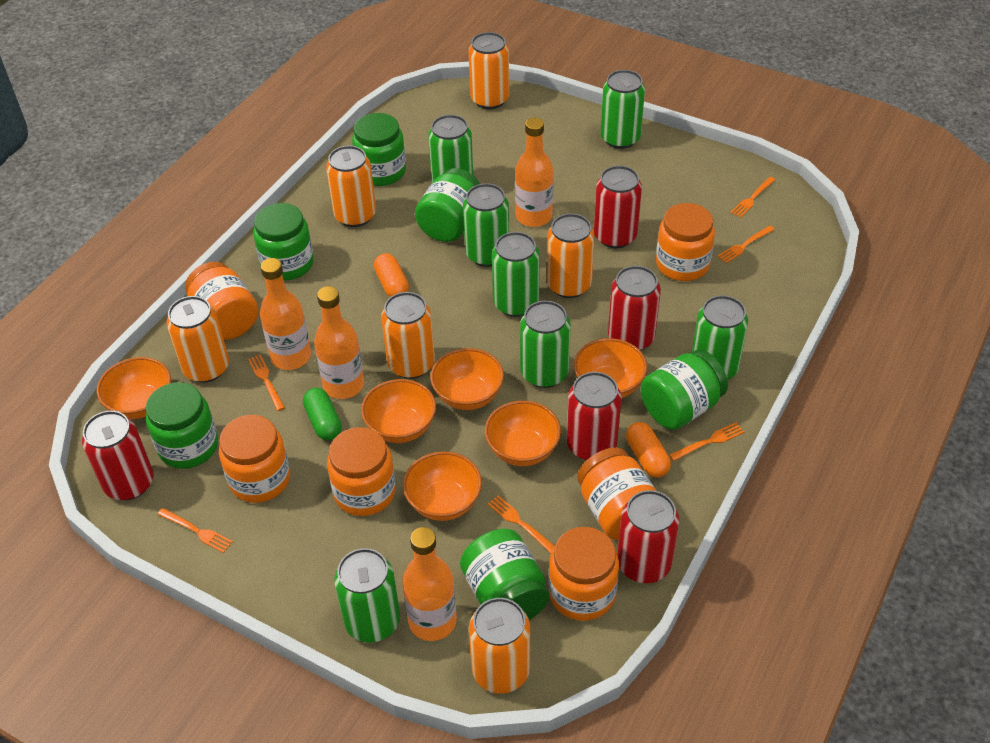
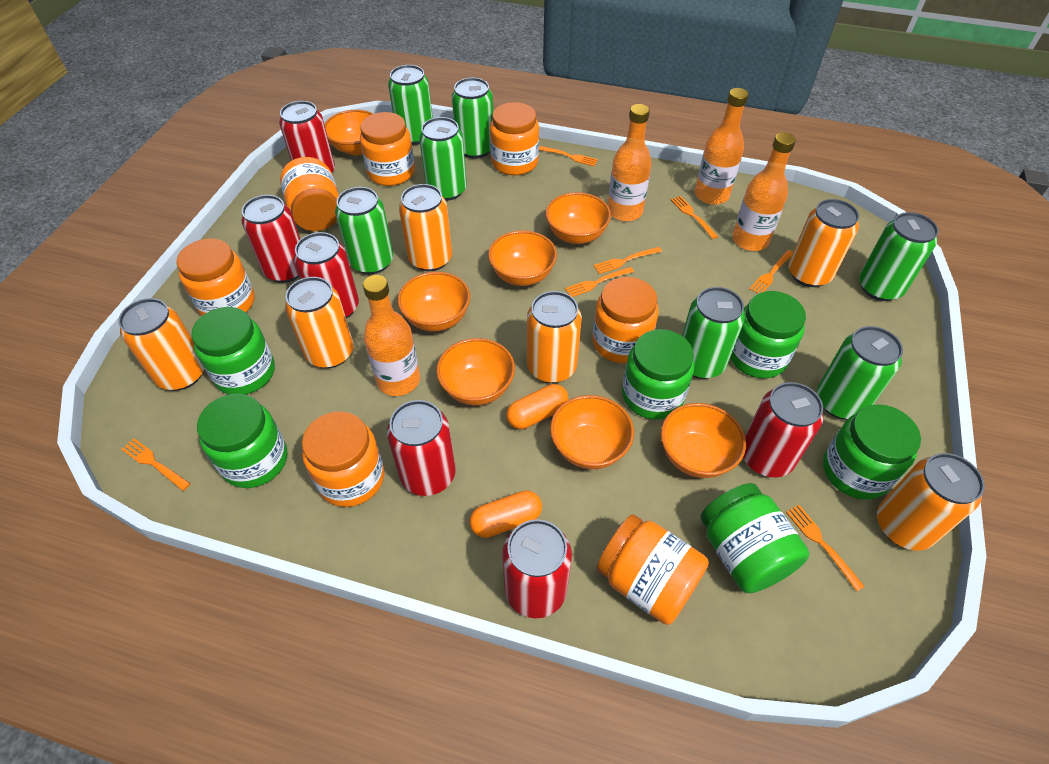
green capsule: 1 -> 0
orange bowl: 6 -> 7
orange fork: 6 -> 7
orange jar: 6 -> 7
red can: 5 -> 6

